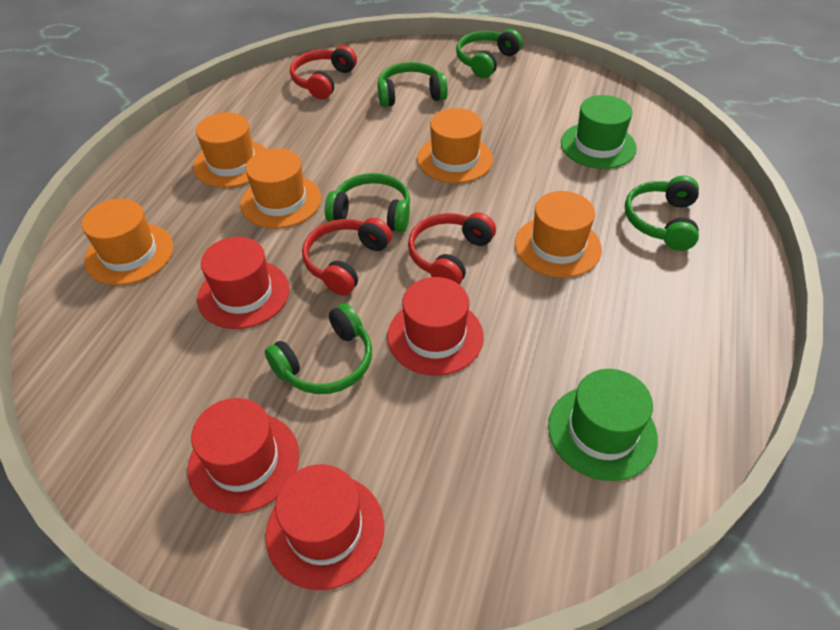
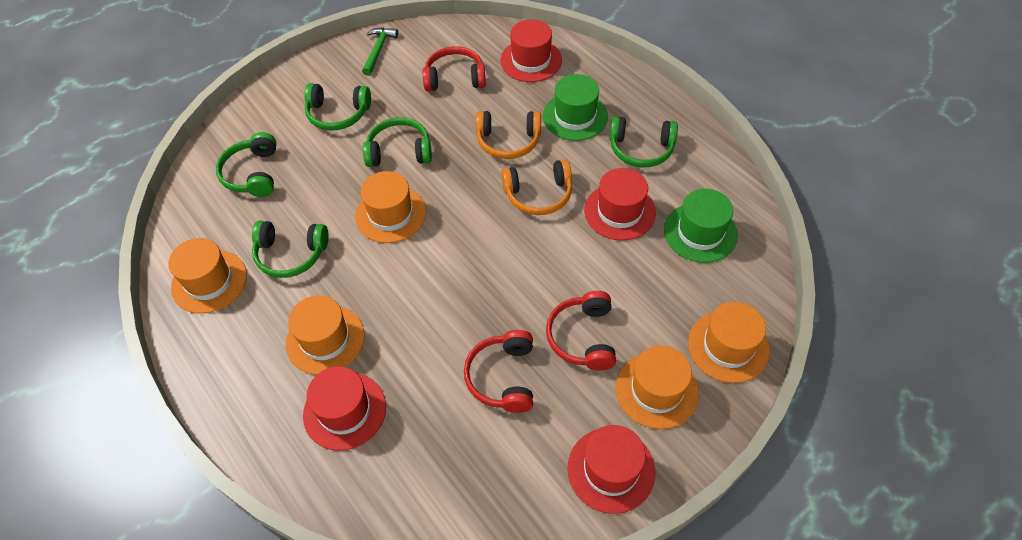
green hammer: 0 -> 1
orange headphones: 0 -> 2

